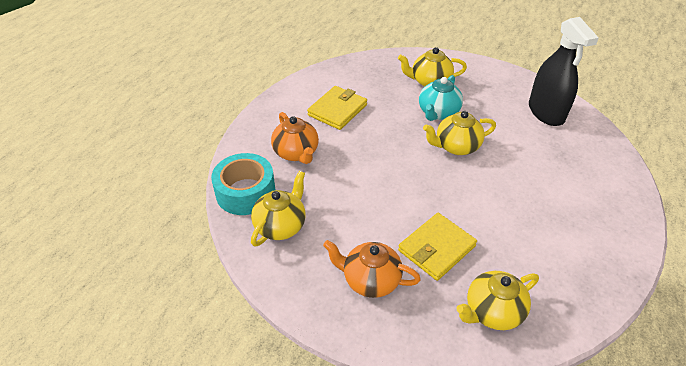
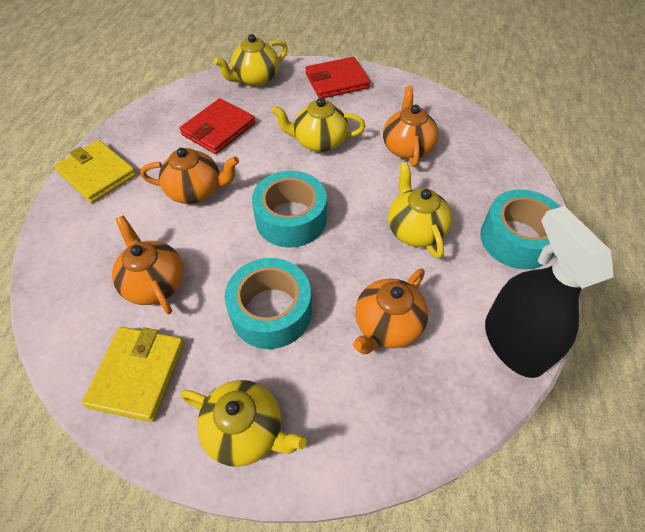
orange teapot: 2 -> 4
red wallet: 0 -> 2
turquoise tape: 1 -> 3
turquoise teapot: 1 -> 0

